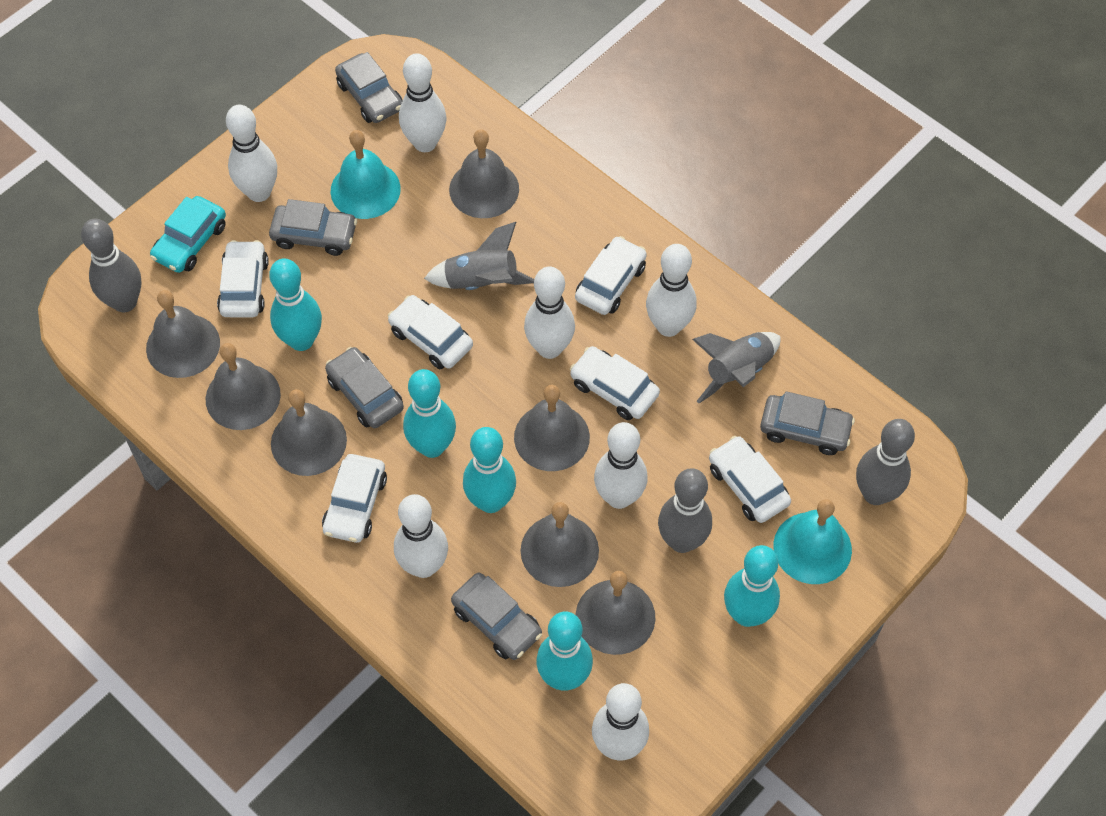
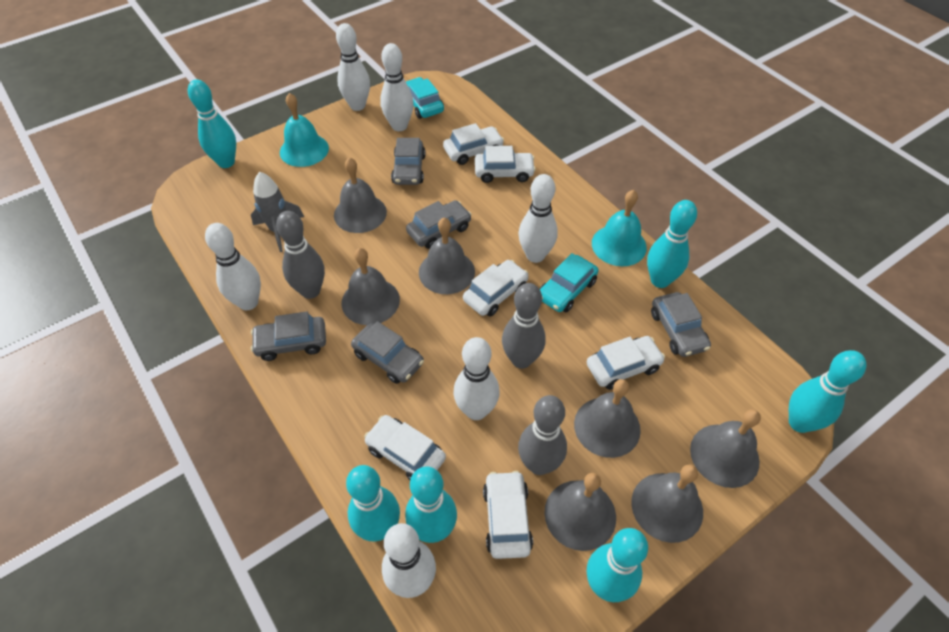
grey rocket: 2 -> 1
turquoise bowling pin: 5 -> 6
turquoise car: 1 -> 2
white bowling pin: 7 -> 6

